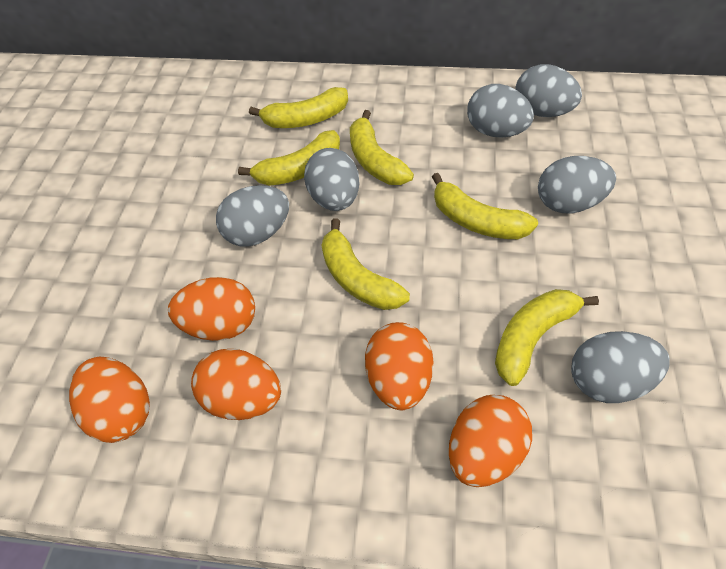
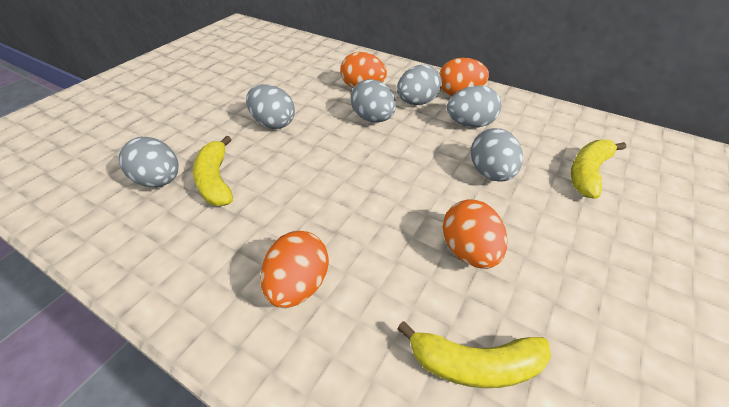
orange egg: 5 -> 4
yellow banana: 6 -> 3

